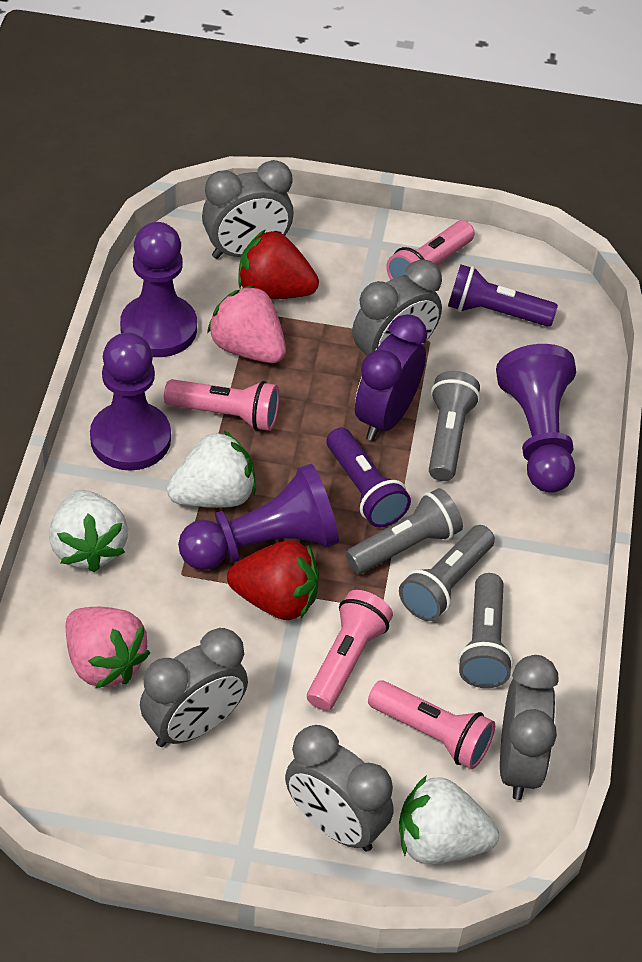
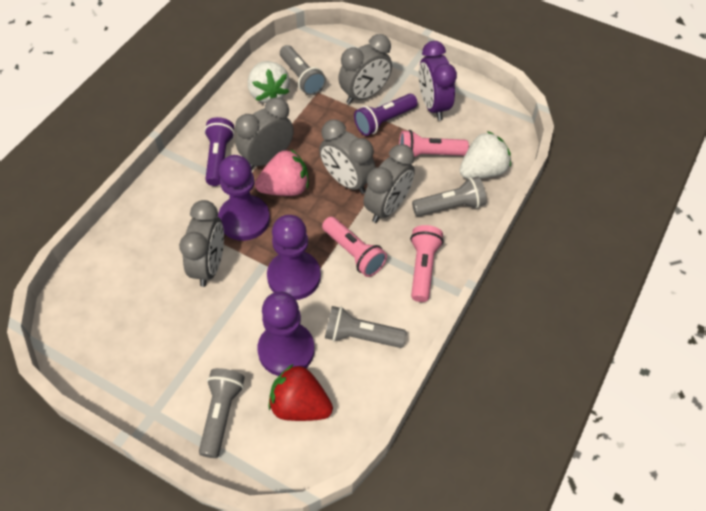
pink flashlight: 4 -> 3
pink strawberry: 2 -> 1
purple pawn: 4 -> 3
red strawberry: 2 -> 1
white strawberry: 3 -> 2

